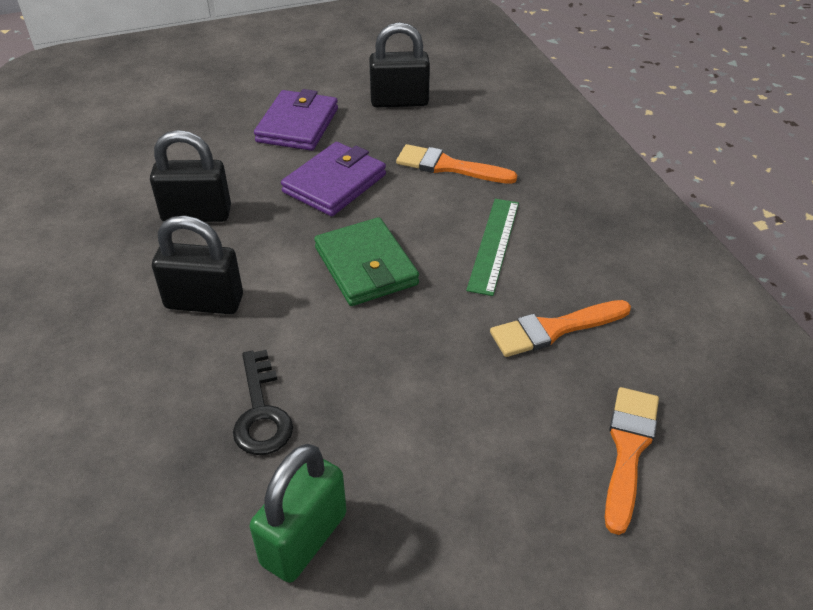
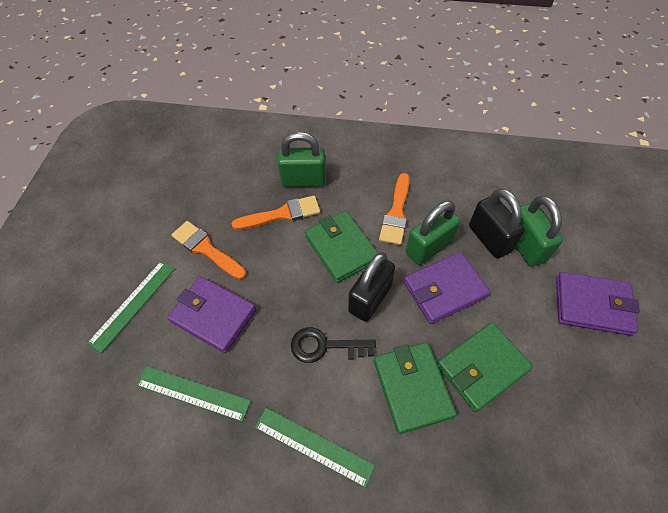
black padlock: 3 -> 2
green padlock: 1 -> 3
green ruler: 1 -> 3
green wallet: 1 -> 3
purple wallet: 2 -> 3

